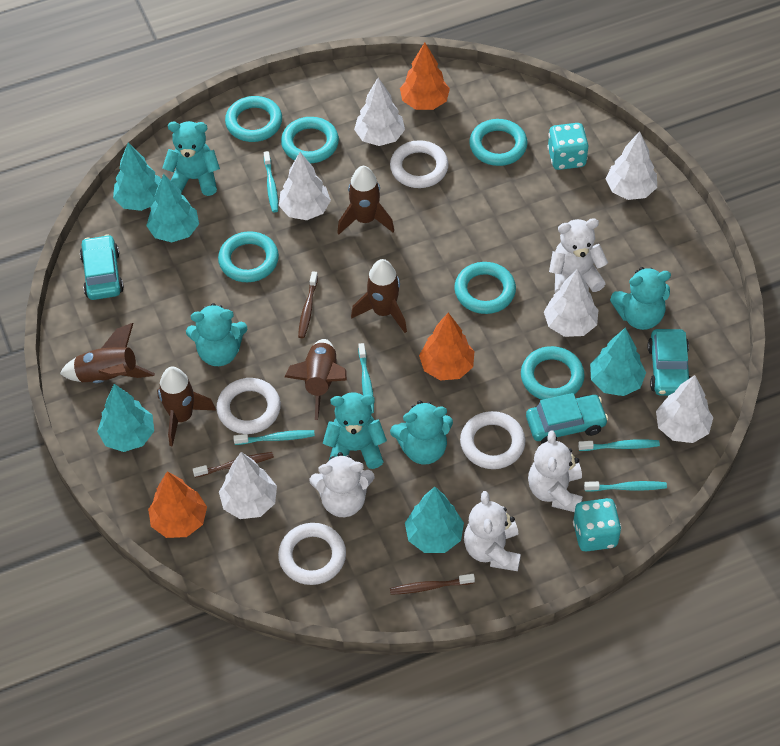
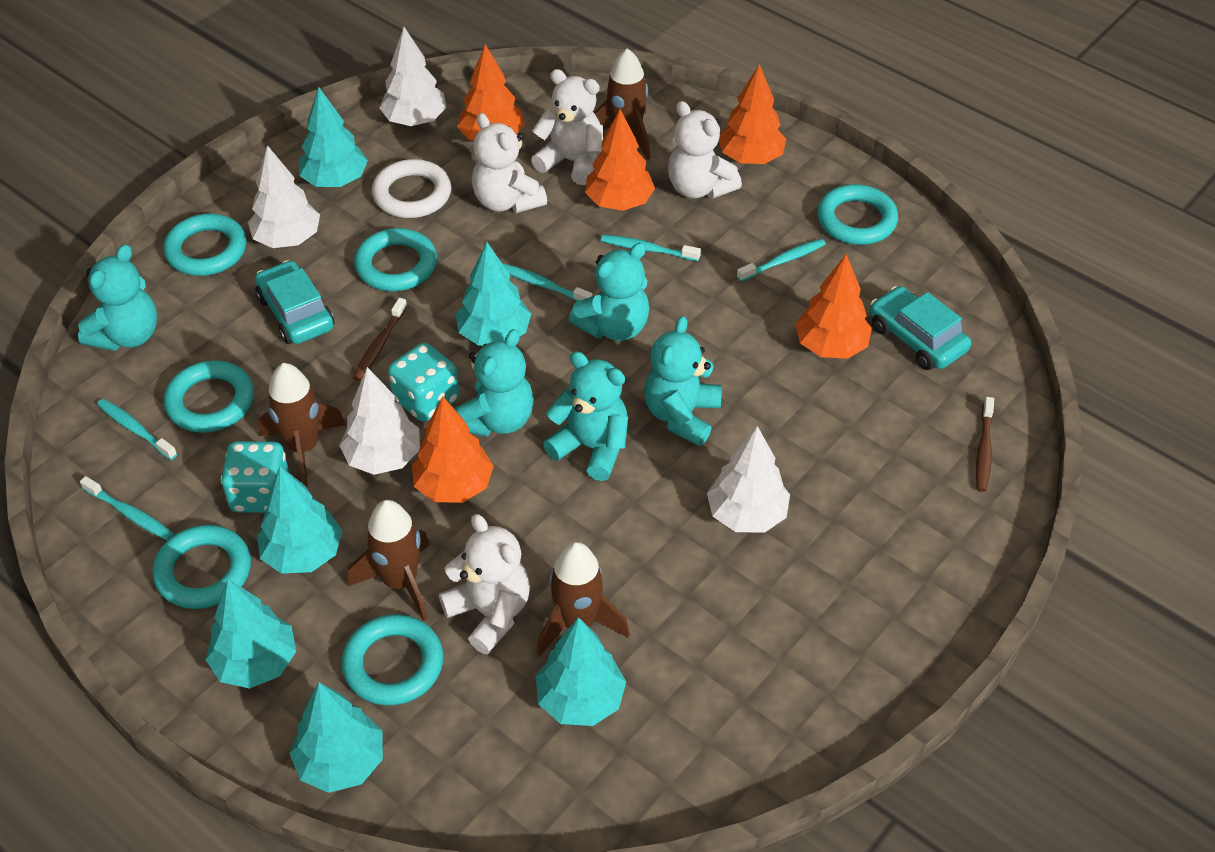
brown rocket: 5 -> 4
brown toothbrush: 3 -> 2
orange tree: 3 -> 5
turquoise car: 3 -> 2
turquoise tree: 5 -> 6
white ring: 4 -> 1
white tree: 6 -> 4

